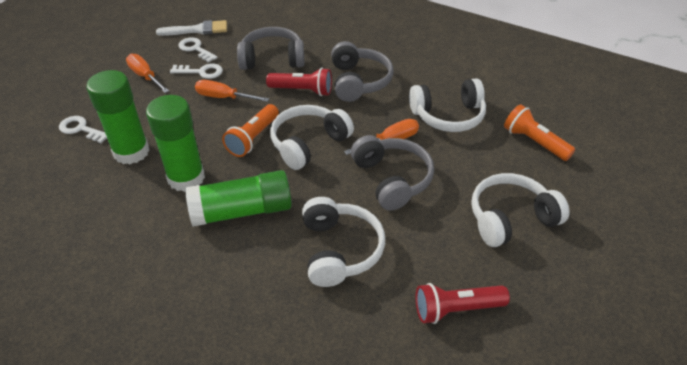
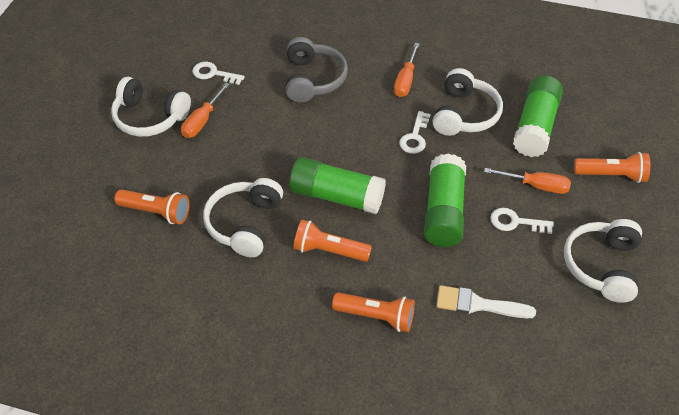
grey headphones: 3 -> 1
orange flashlight: 2 -> 4
red flashlight: 2 -> 0

